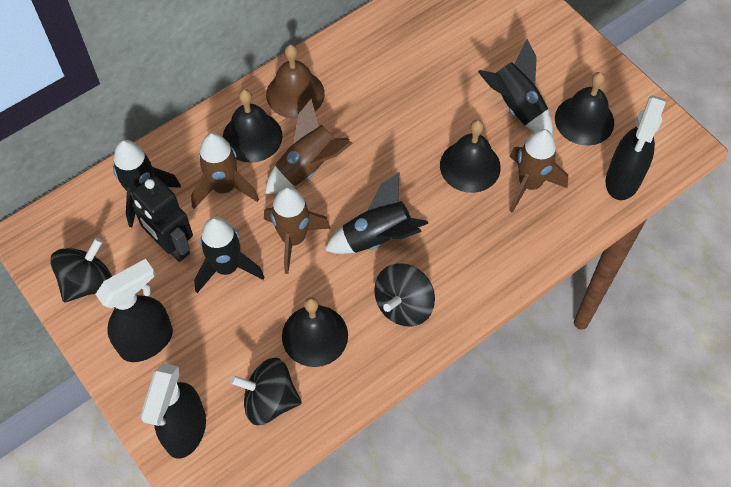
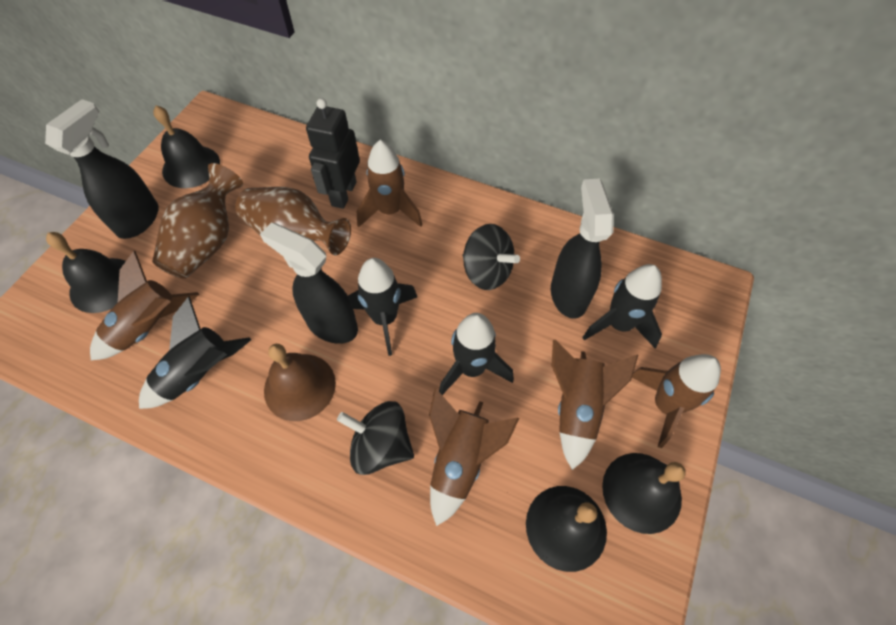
black spinning top: 3 -> 2
brown rocket: 4 -> 5
brown vase: 0 -> 2

